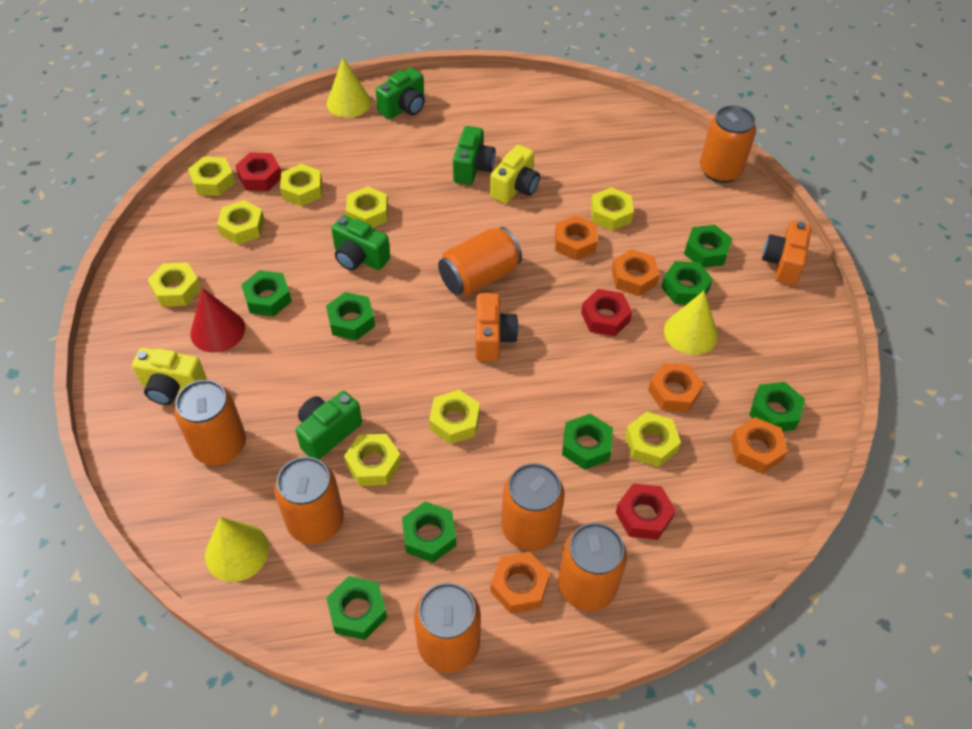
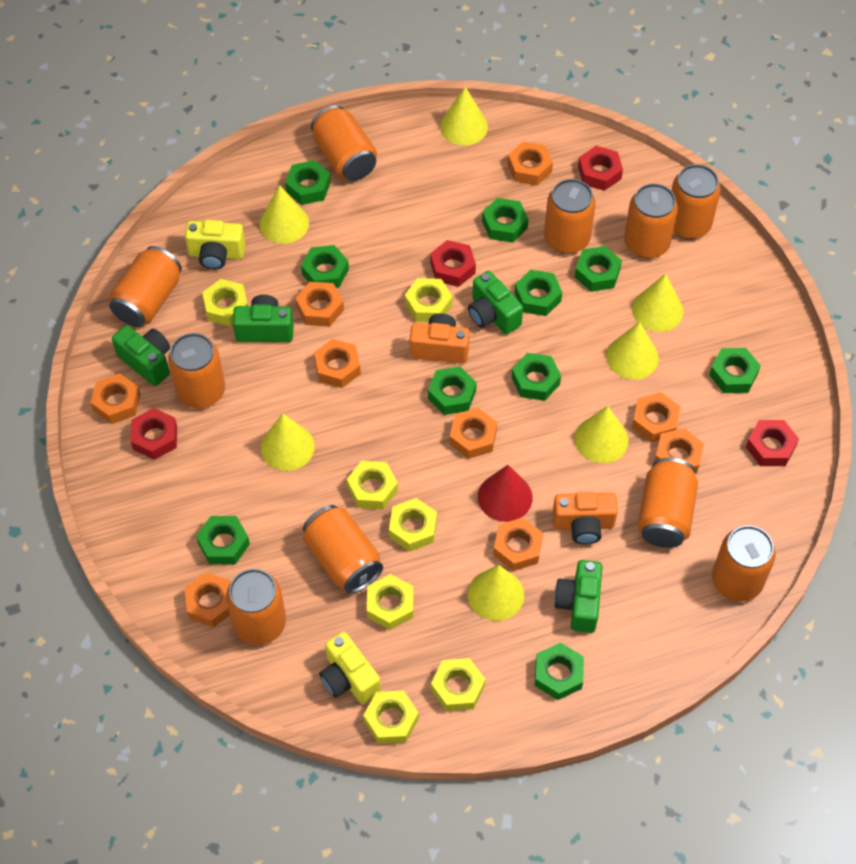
green nut: 8 -> 10
orange can: 7 -> 10
orange nut: 5 -> 9
red nut: 3 -> 4
yellow cone: 3 -> 7
yellow nut: 9 -> 7

